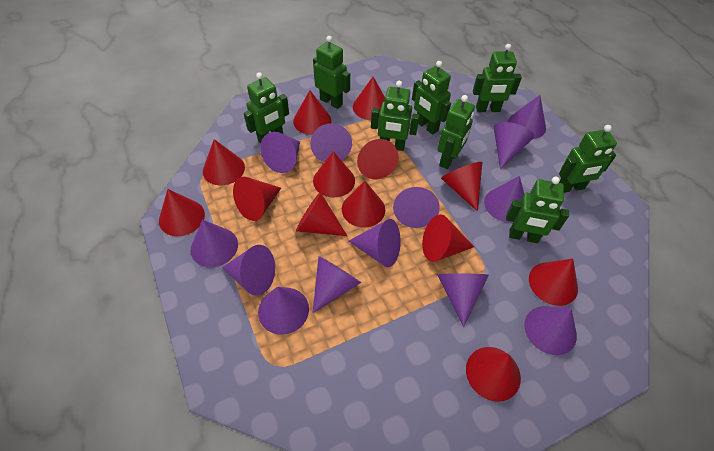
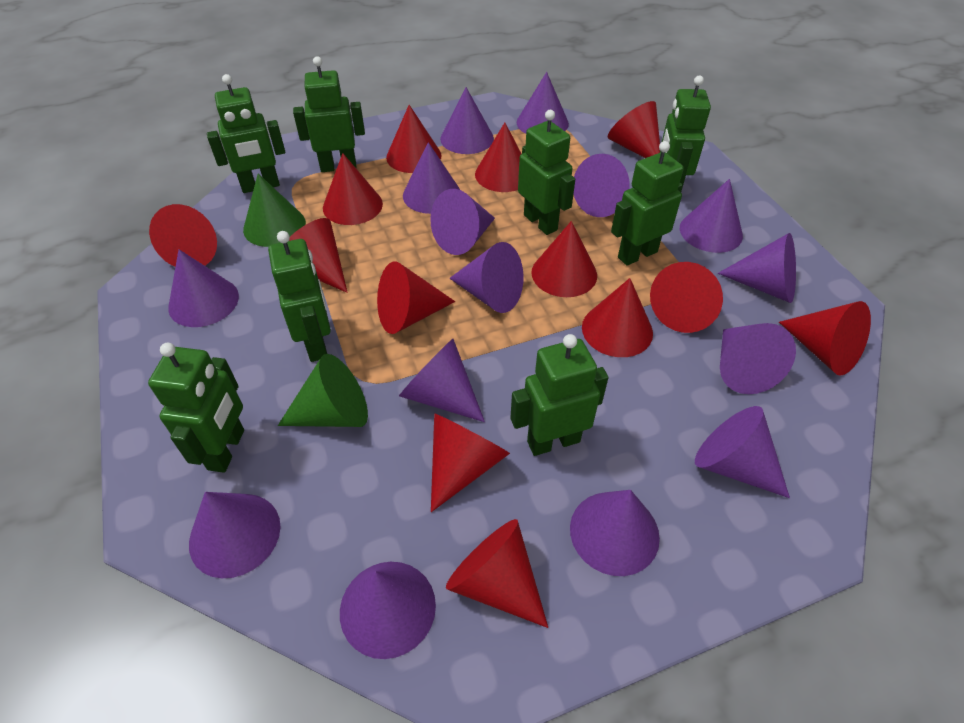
green cone: 0 -> 2
purple cone: 13 -> 15

